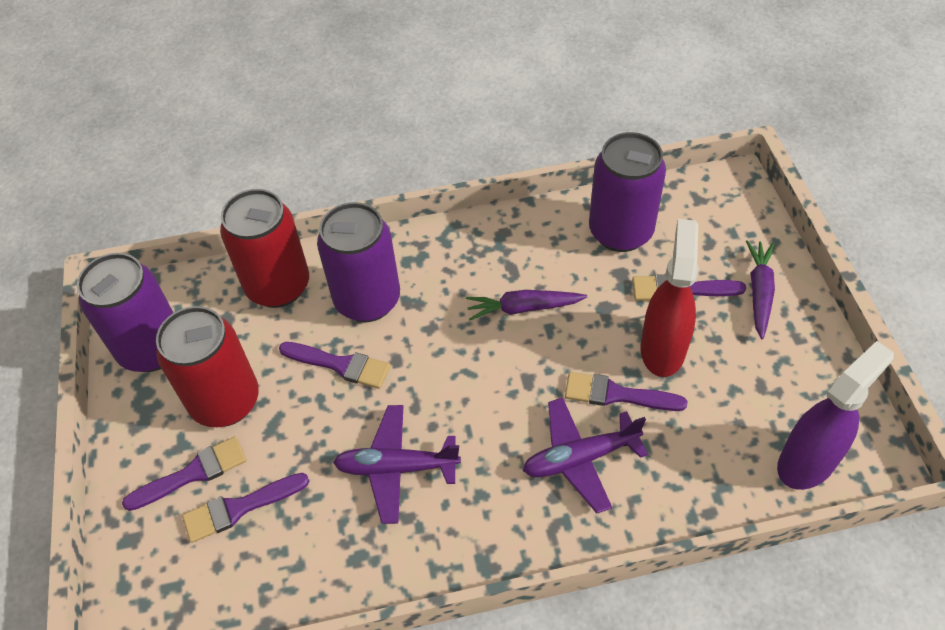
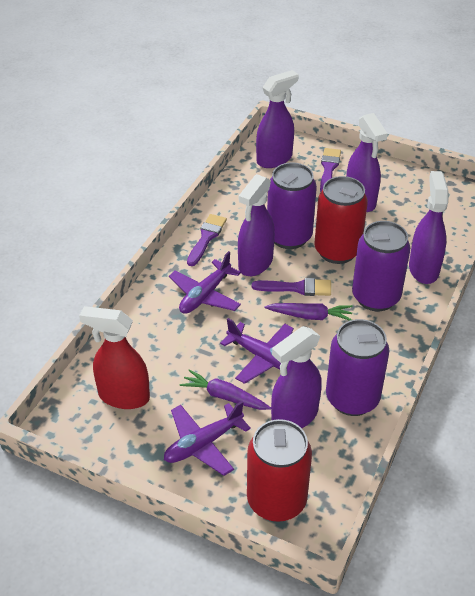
purple brush: 5 -> 3
purple plane: 2 -> 3
purple spray bottle: 1 -> 5

